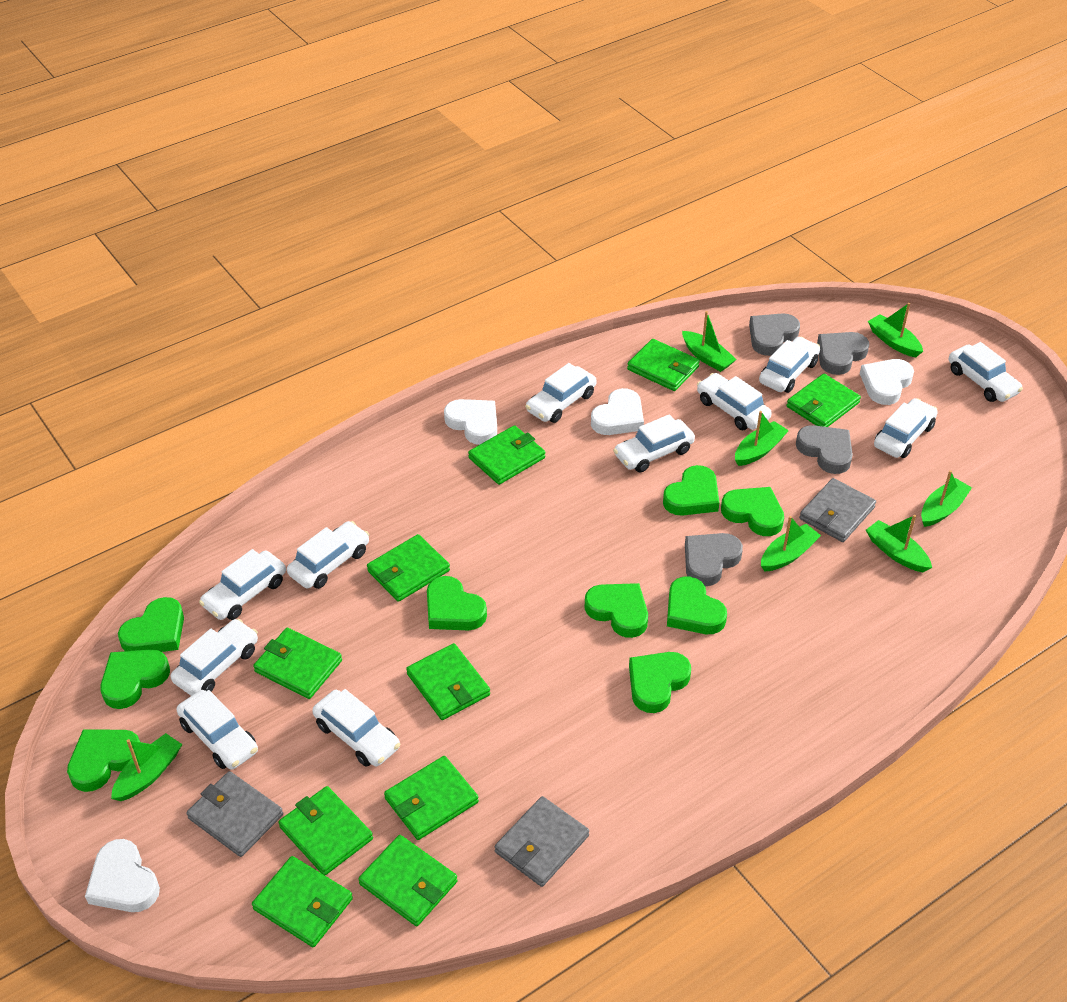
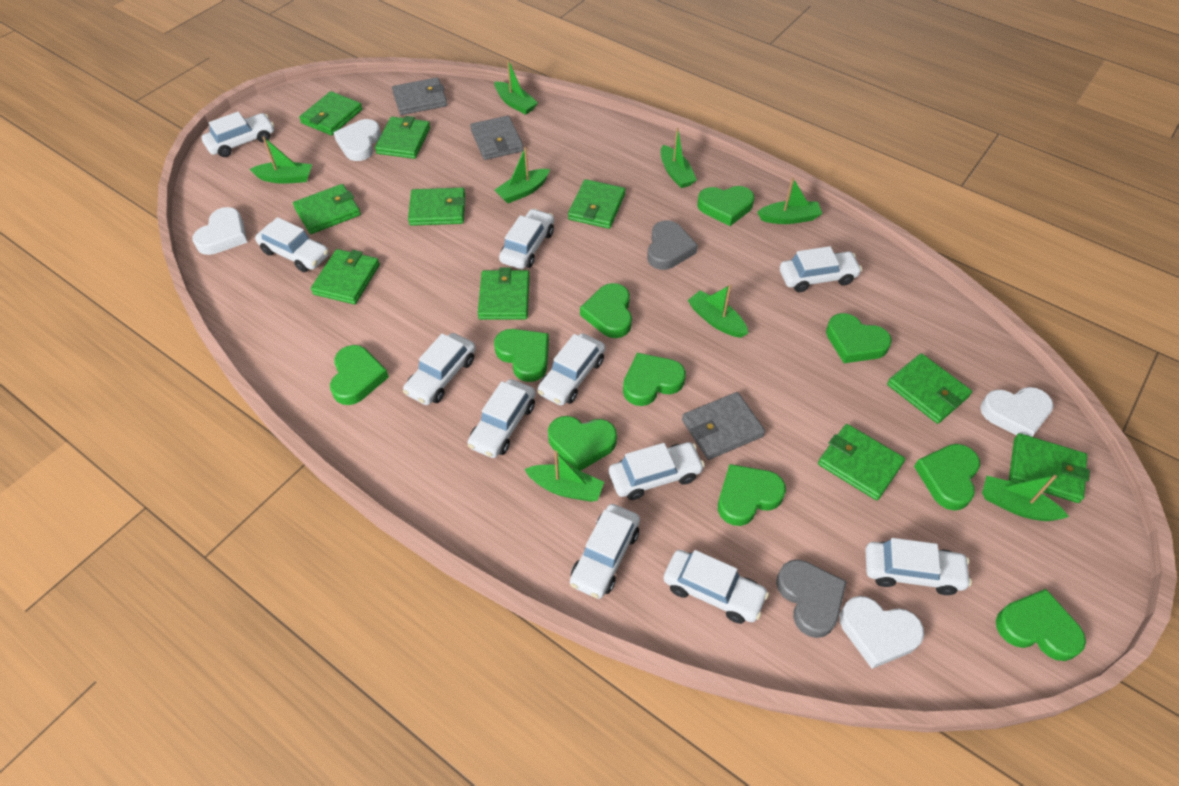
green boat: 7 -> 8
green heart: 9 -> 10
grey heart: 4 -> 2

